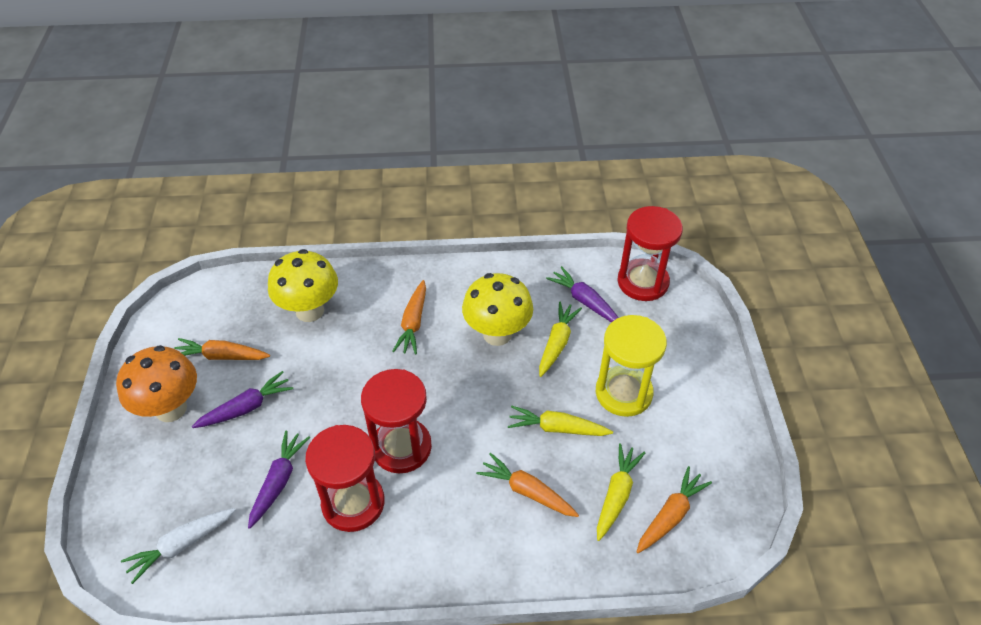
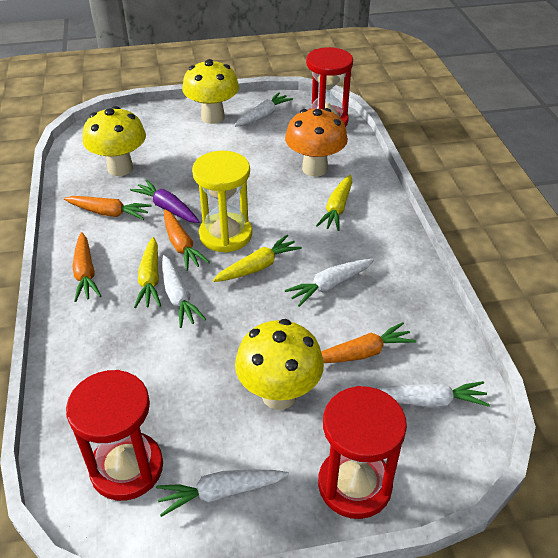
purple carrot: 3 -> 1
white carrot: 1 -> 5
yellow mushroom: 2 -> 3

